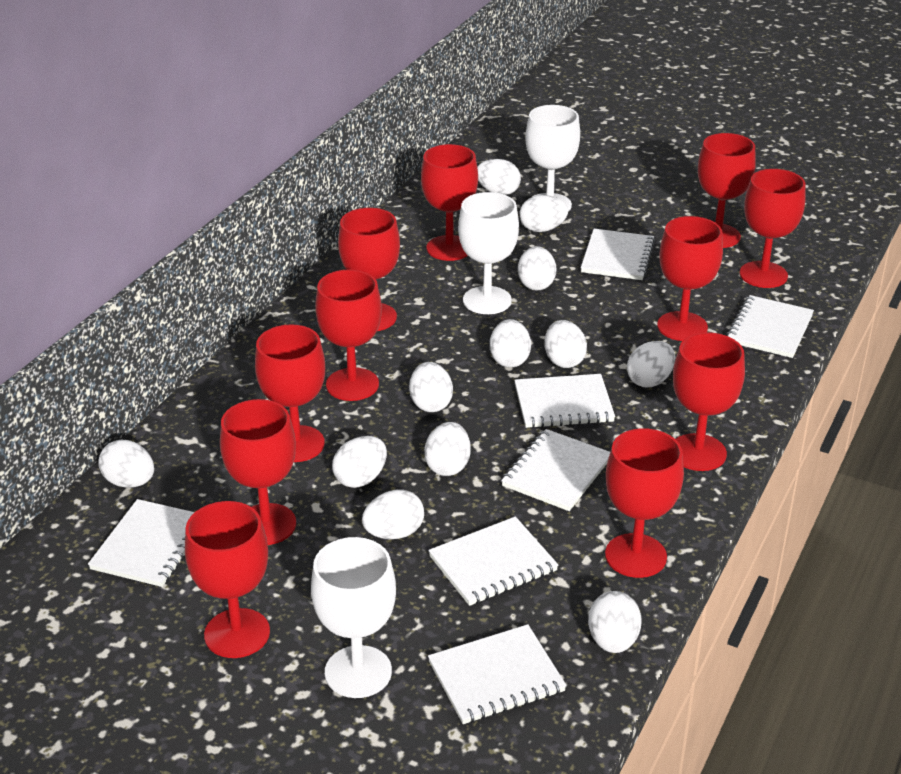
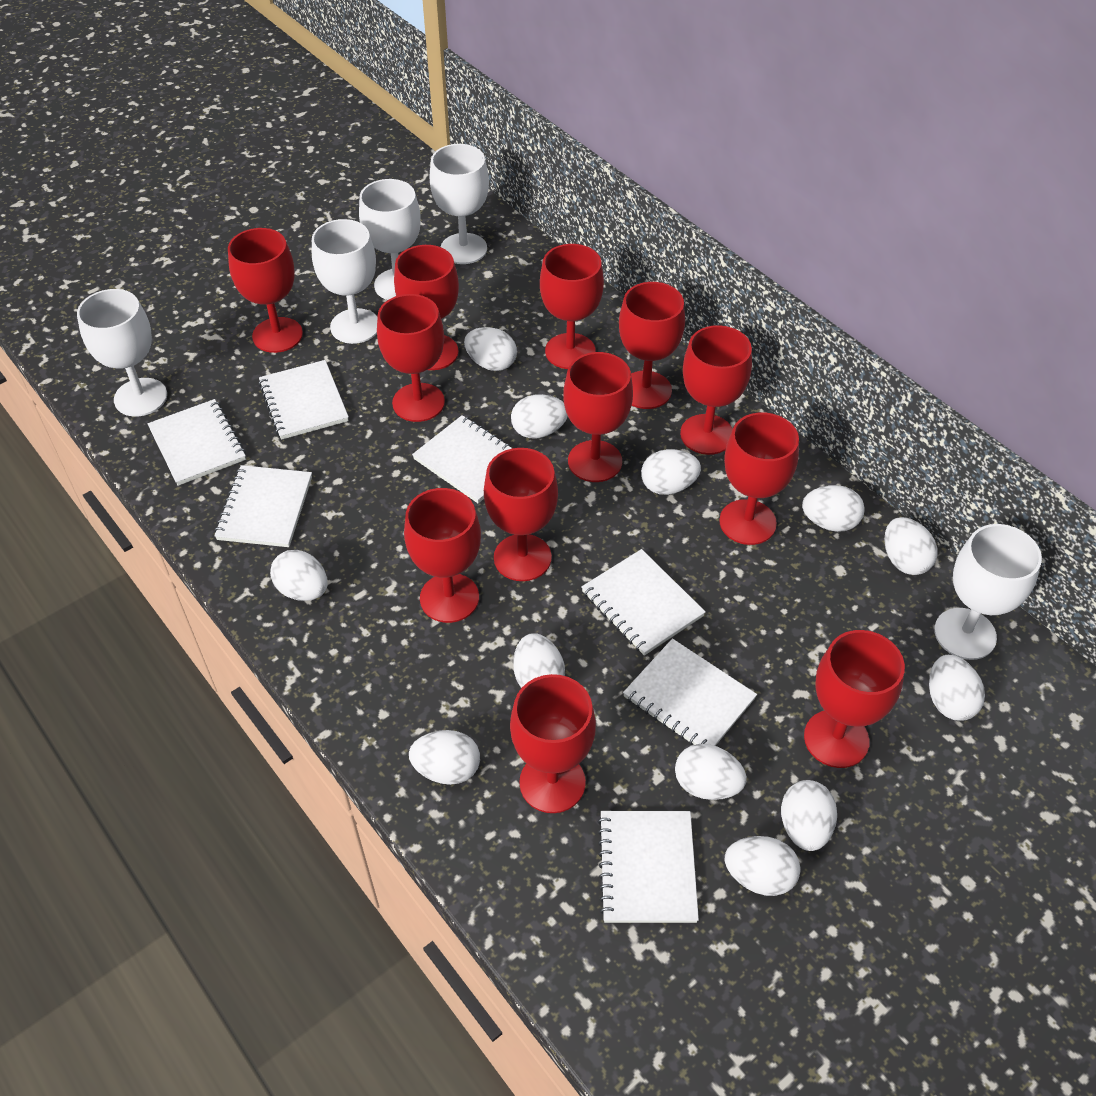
red goblet: 11 -> 12
white goblet: 3 -> 5

